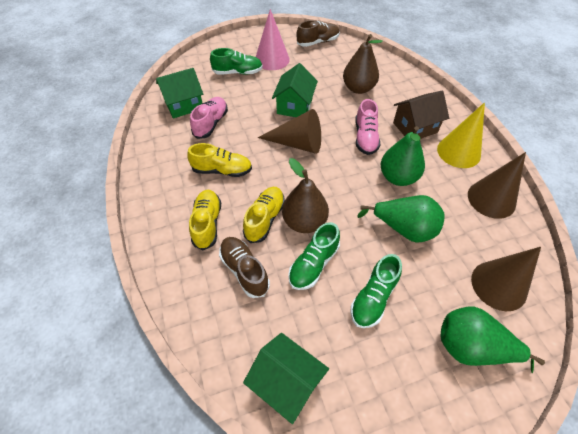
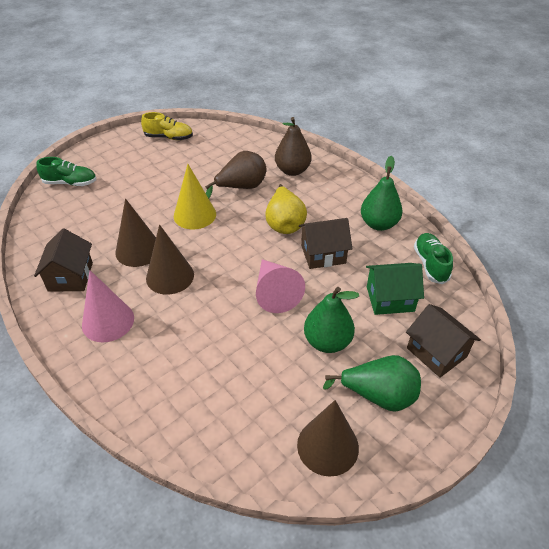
brown house: 1 -> 3
brown shoe: 2 -> 0
green house: 3 -> 1
green shoe: 3 -> 2
pink cone: 1 -> 2
pink shoe: 2 -> 0
yellow pear: 0 -> 1
yellow shoe: 3 -> 1

